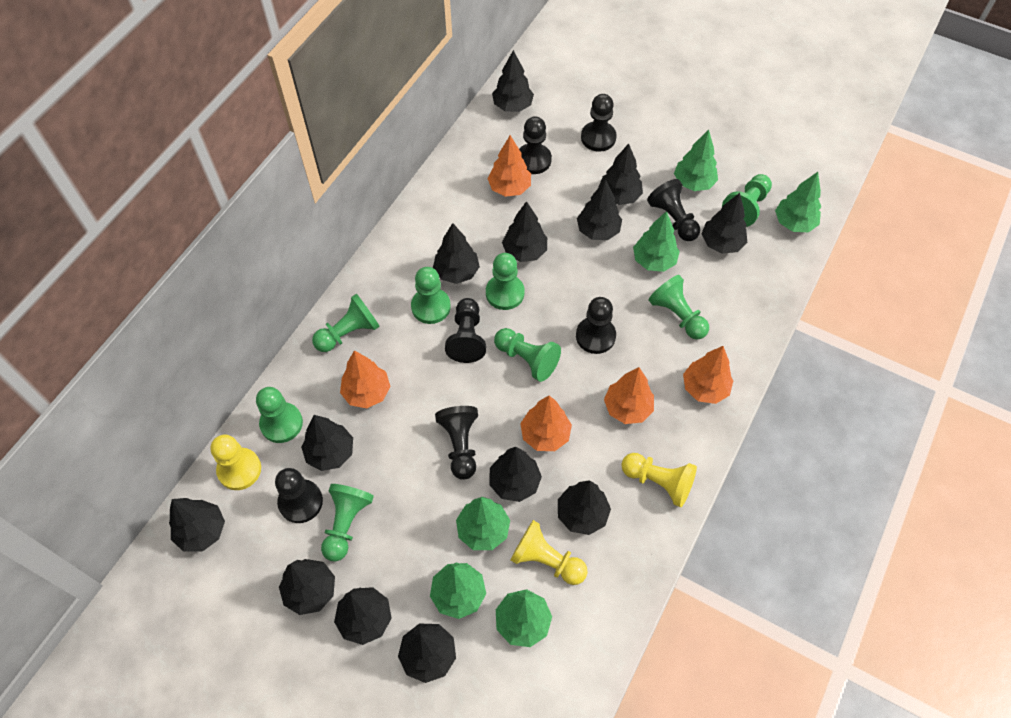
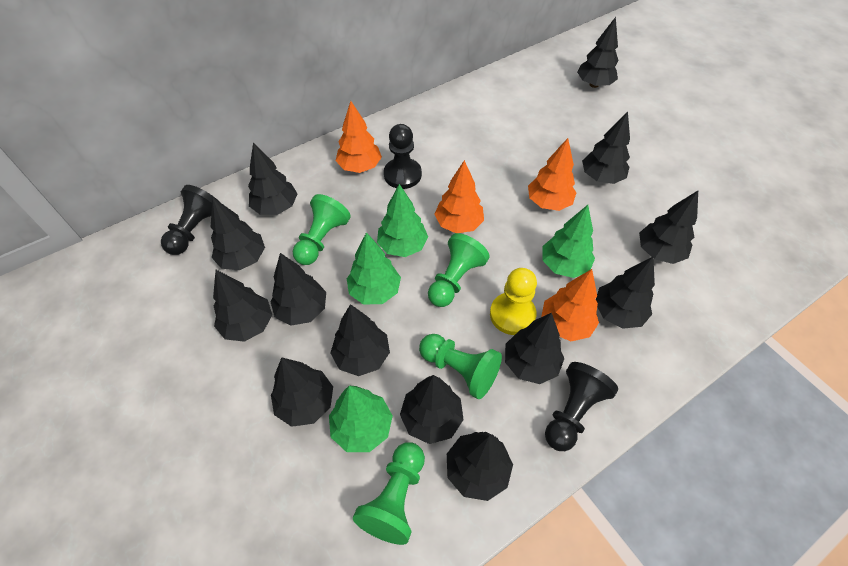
black pawn: 7 -> 3
green pawn: 8 -> 4
green tree: 6 -> 4
orange tree: 5 -> 4
yellow pawn: 3 -> 1

